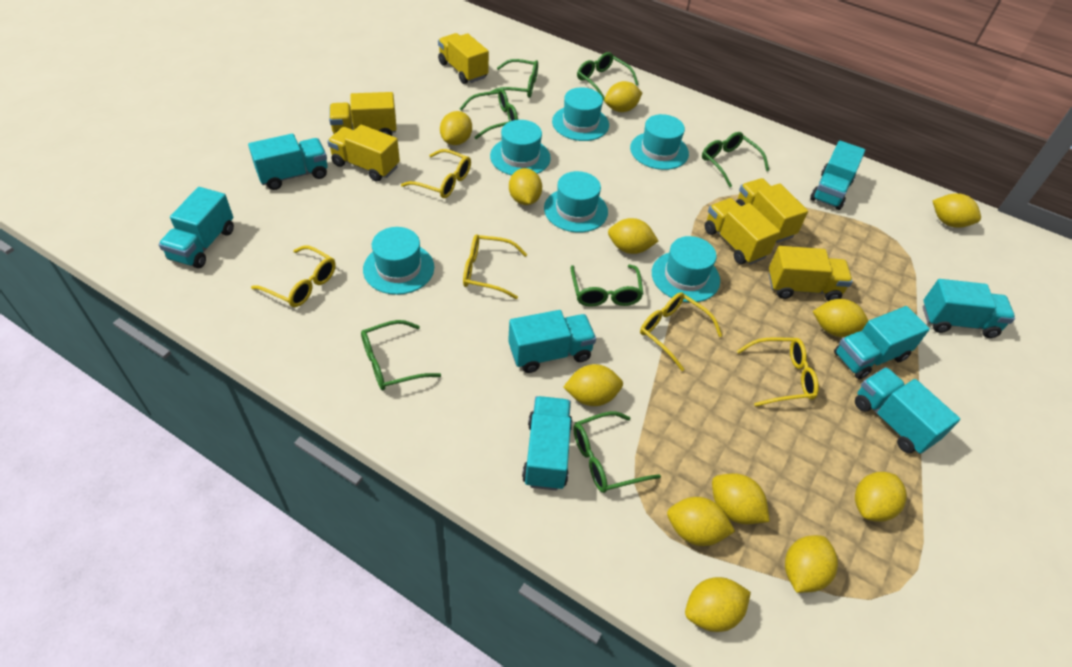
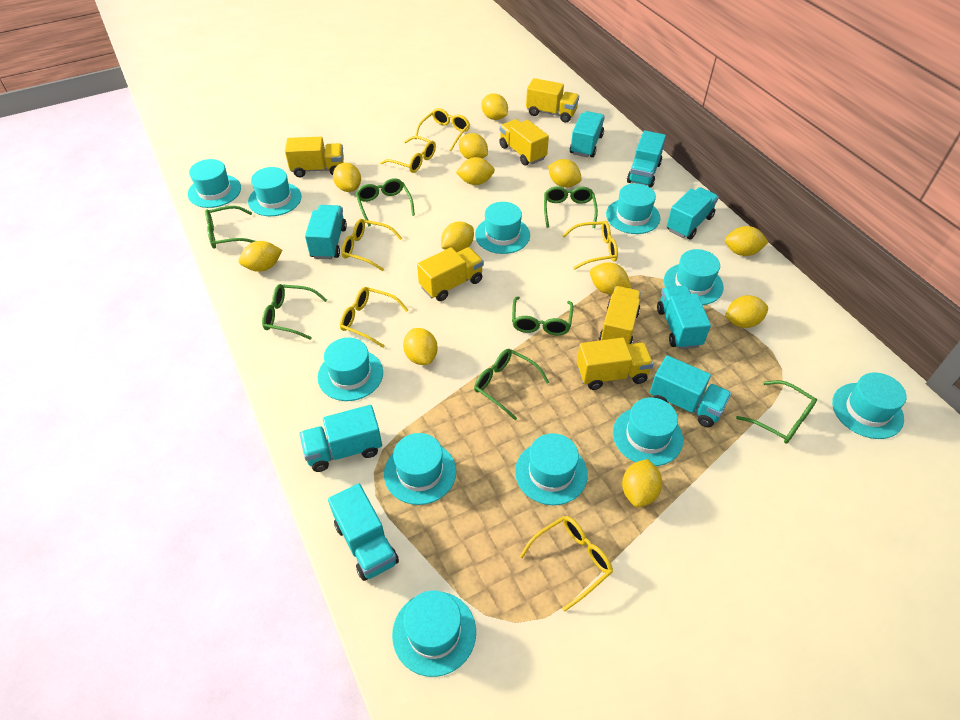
turquoise hat: 6 -> 11
yellow glasses: 5 -> 6

